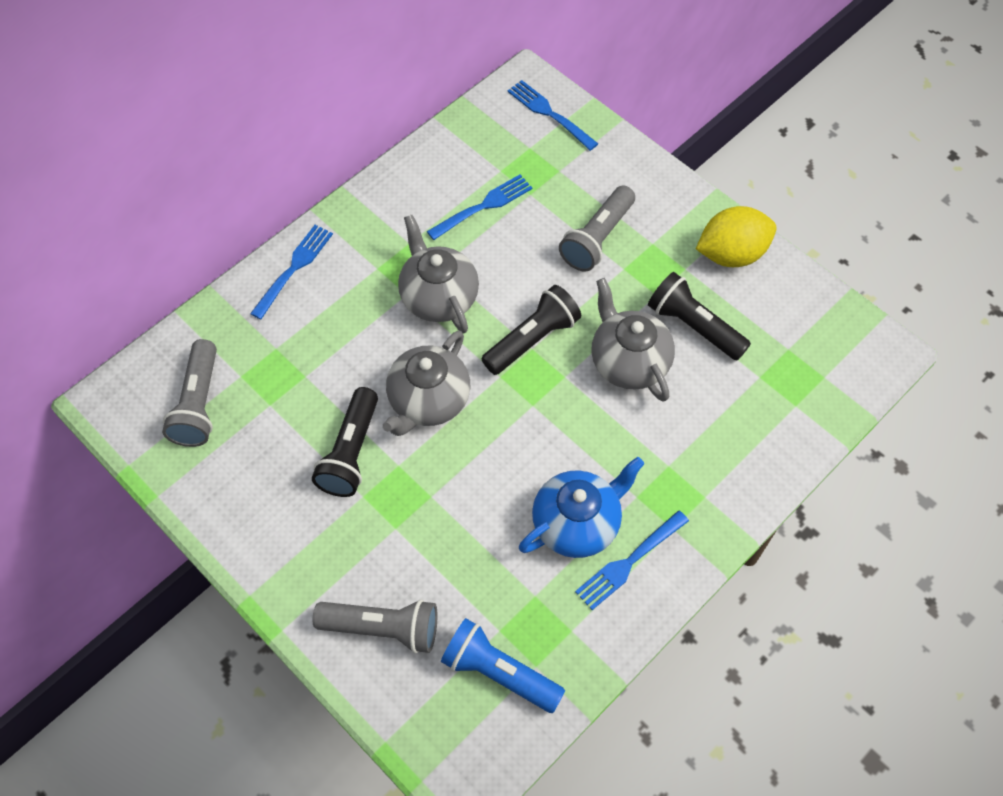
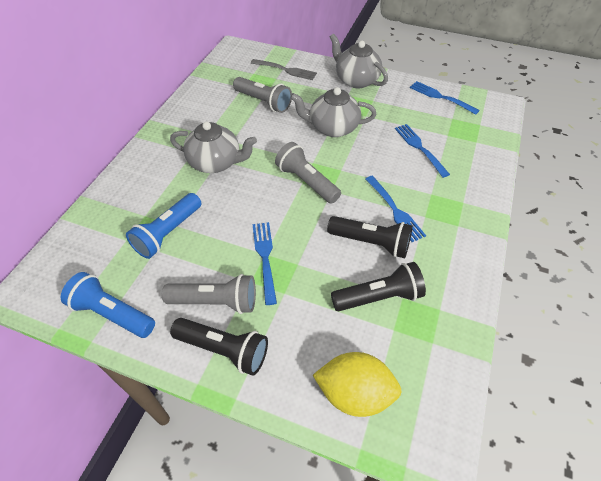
blue flashlight: 1 -> 2
blue teapot: 1 -> 0
grey fork: 0 -> 1

